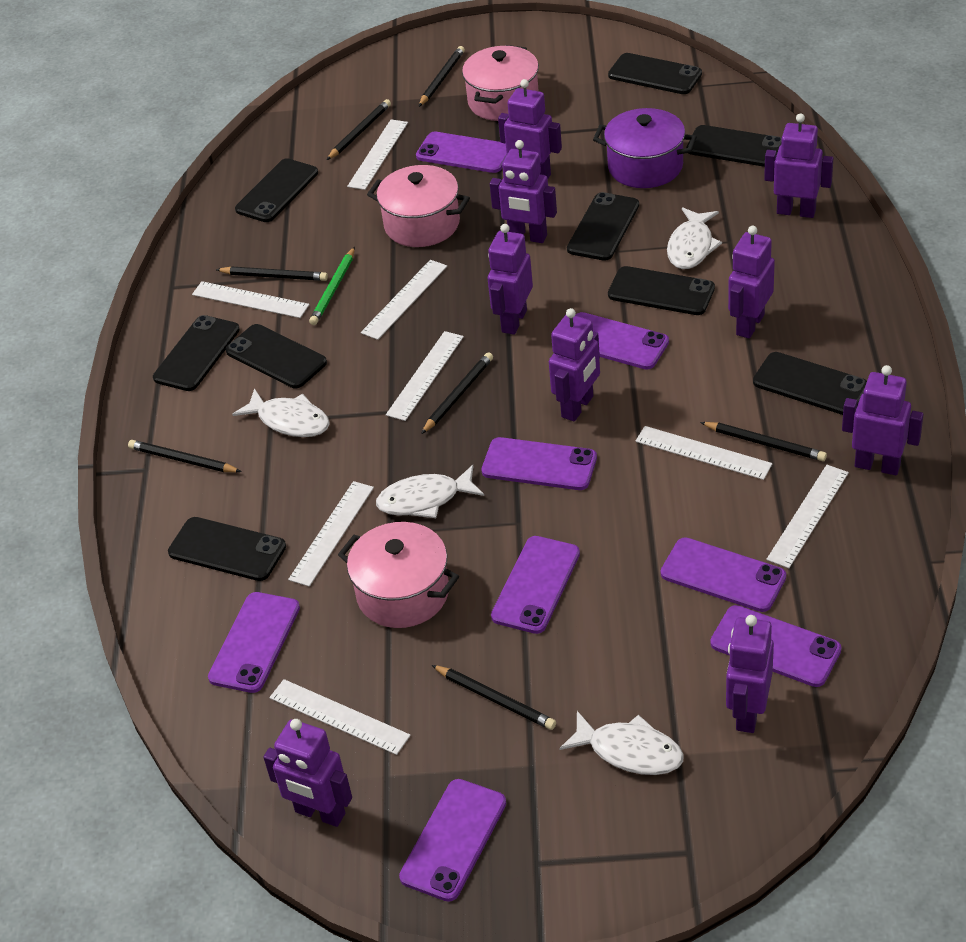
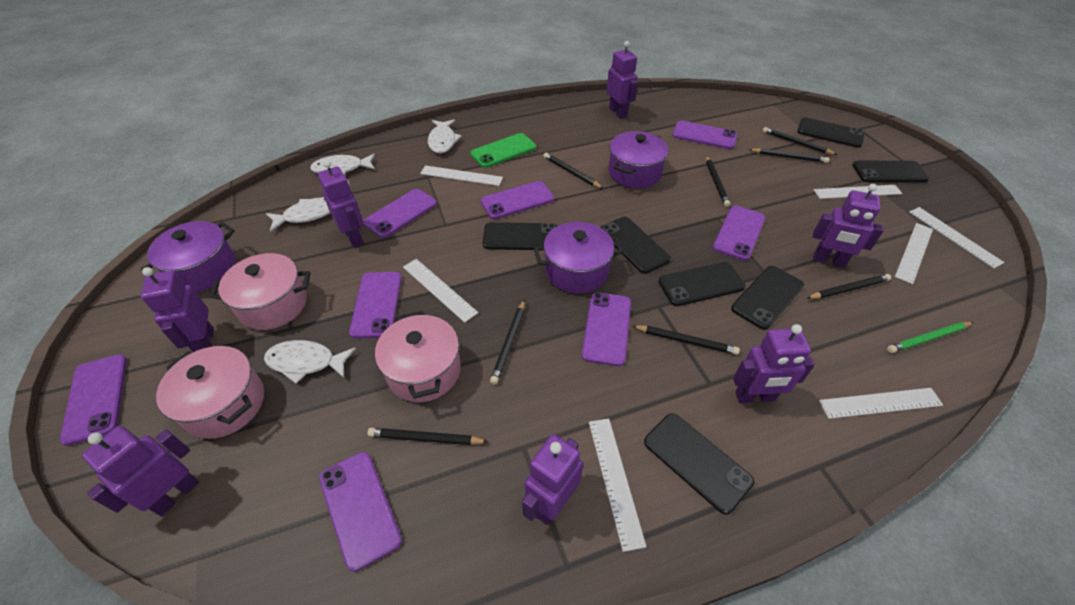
black pencil: 7 -> 8
black phone: 9 -> 7
green phone: 0 -> 1
purple pot: 1 -> 3
purple robot: 9 -> 7
white ruler: 8 -> 7

